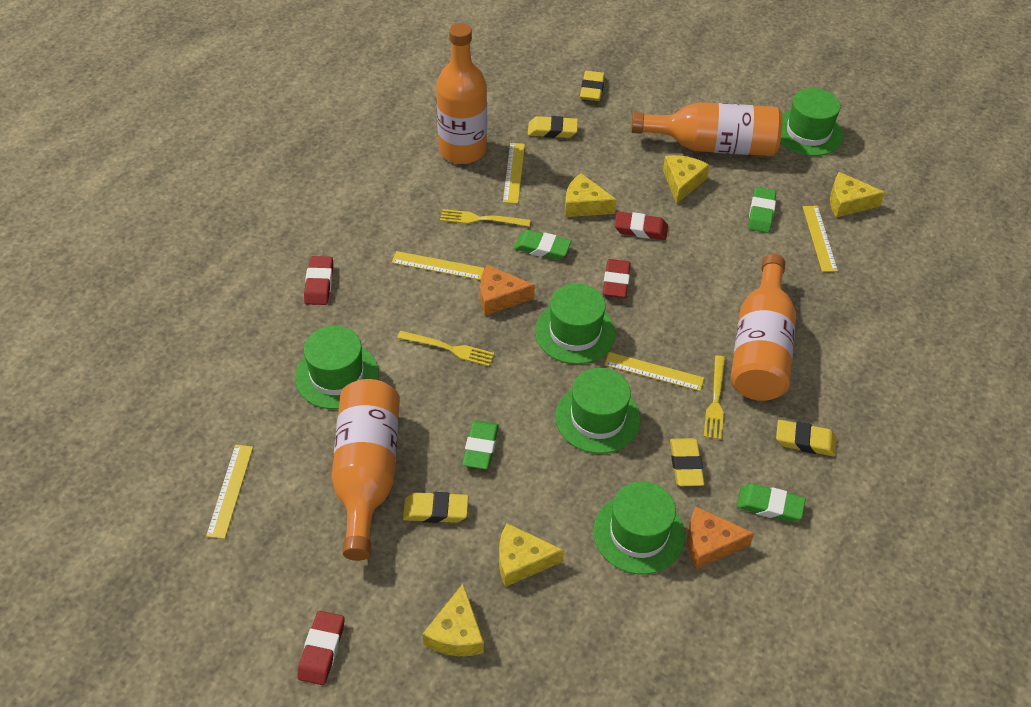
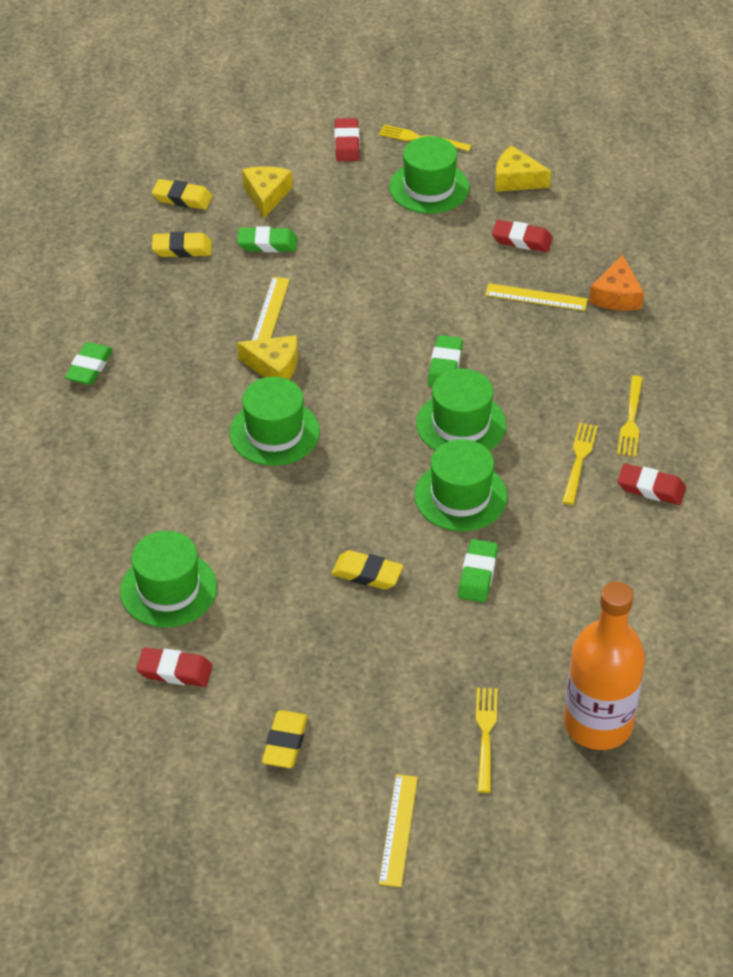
orange bottle: 4 -> 1
orange cheese: 2 -> 1
yellow cheese: 5 -> 3
yellow eraser: 5 -> 4
yellow fork: 3 -> 4
yellow ruler: 5 -> 3

